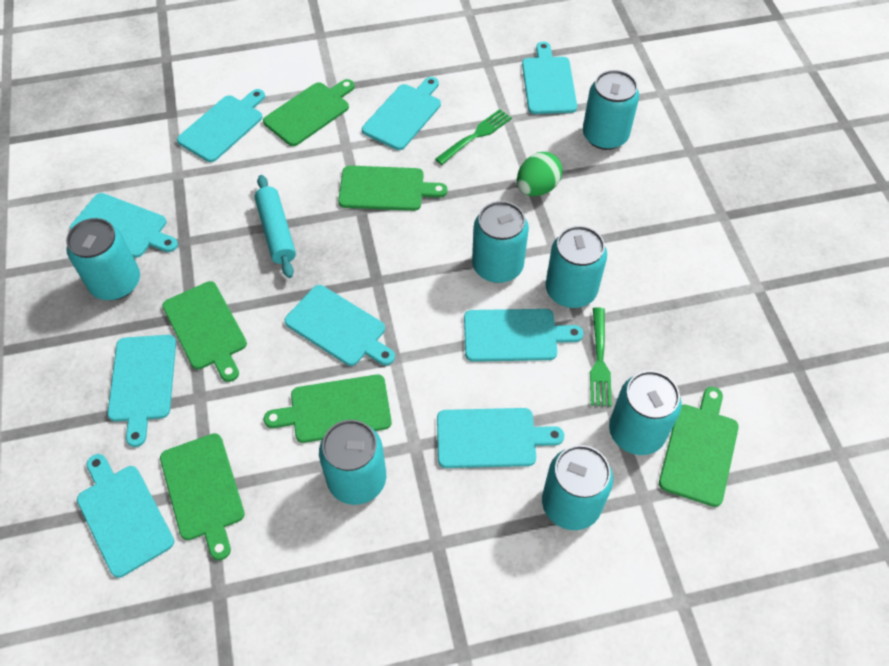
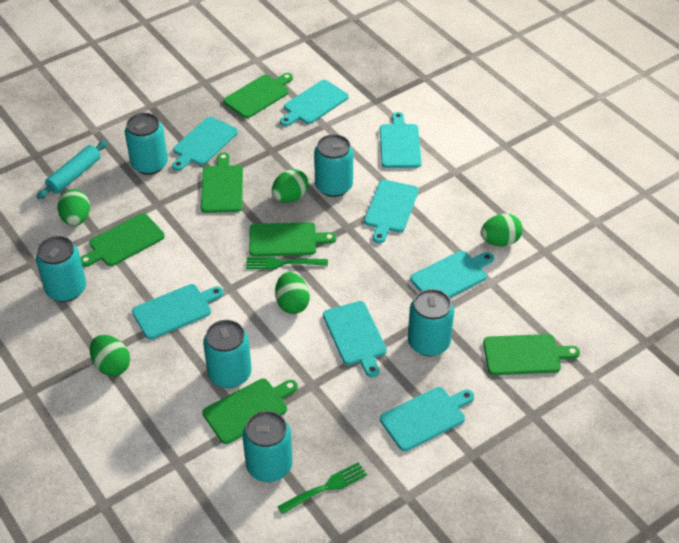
green egg: 1 -> 5
turquoise can: 7 -> 6
turquoise cutting board: 9 -> 8

